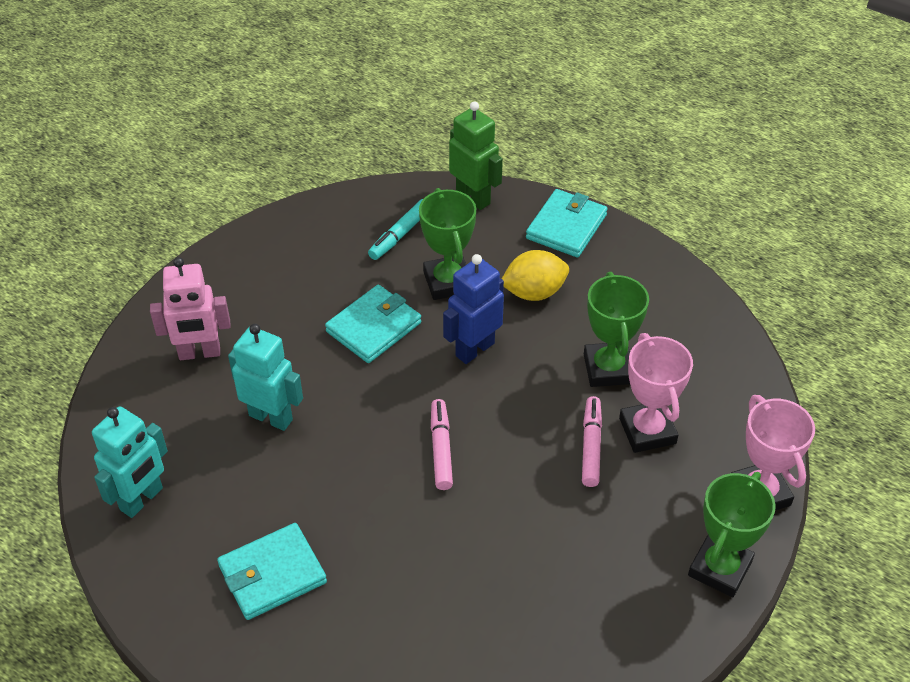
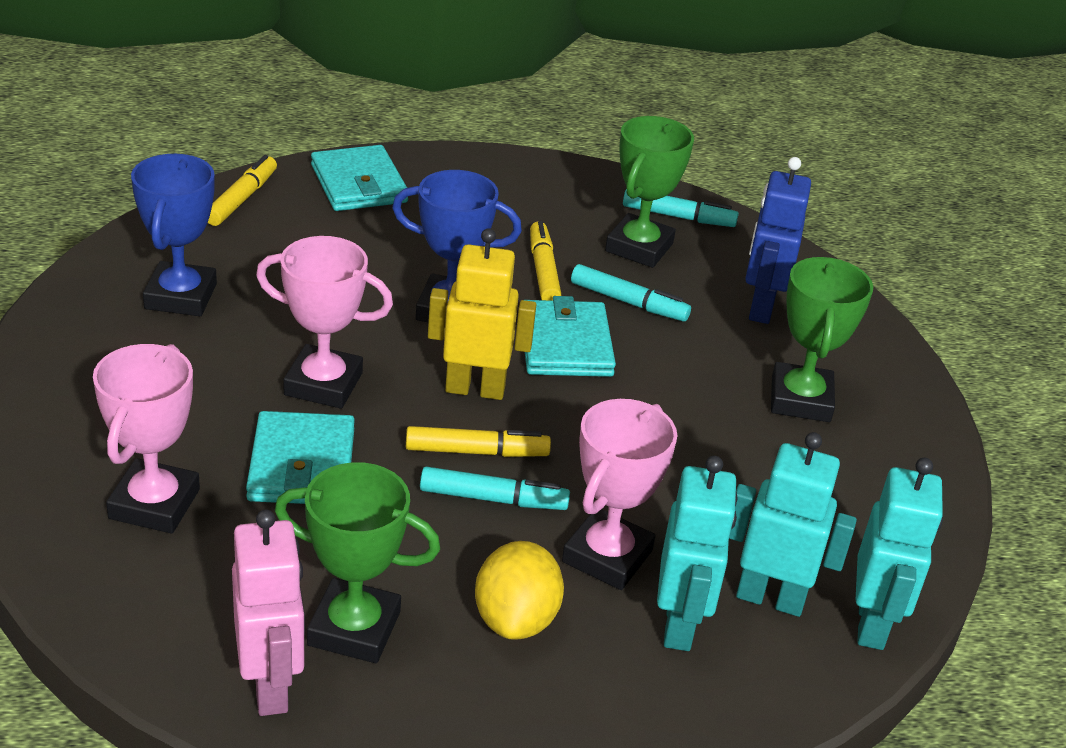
blue trophy: 0 -> 2
green robot: 1 -> 0
pink marker: 2 -> 0
pink trophy: 2 -> 3
turquoise marker: 1 -> 3
turquoise robot: 2 -> 3
yellow marker: 0 -> 3
yellow robot: 0 -> 1

